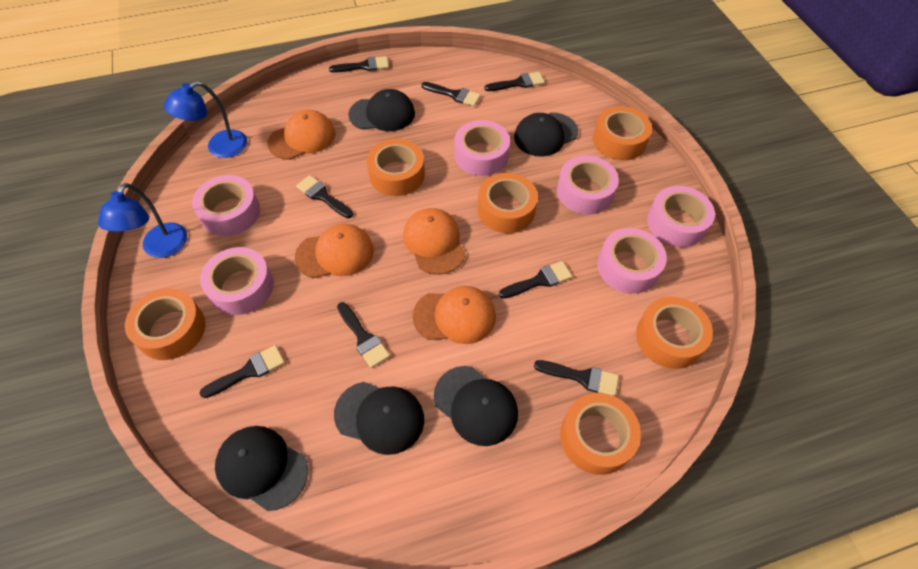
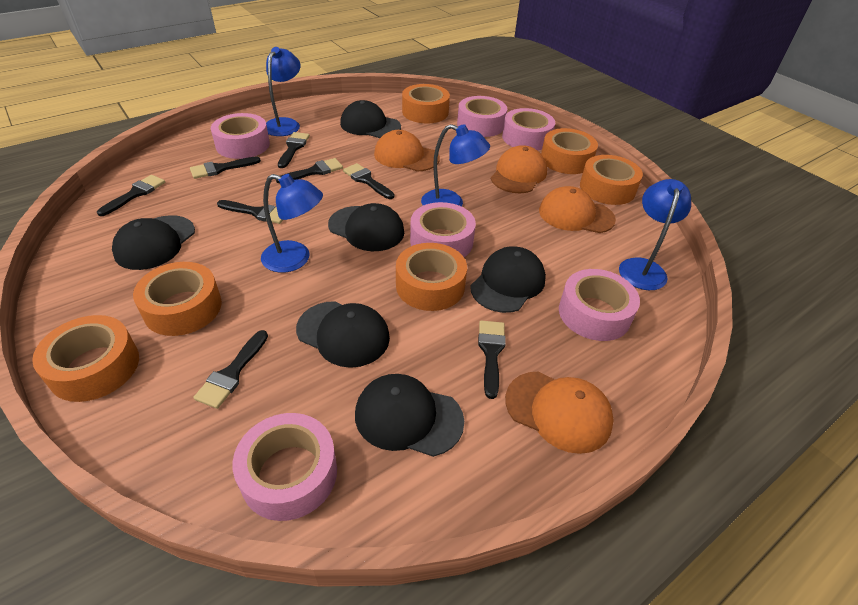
black cap: 5 -> 6
blue lamp: 2 -> 4

